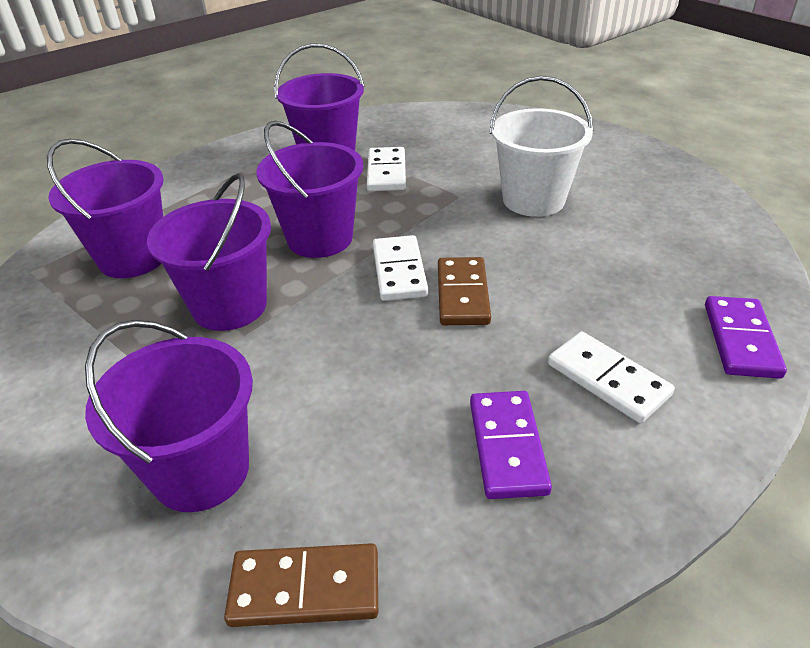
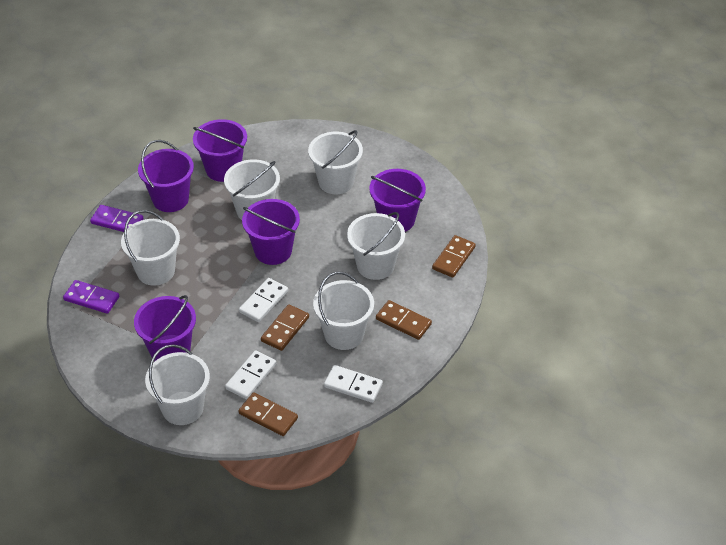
brown domino: 2 -> 4
white bucket: 1 -> 6

